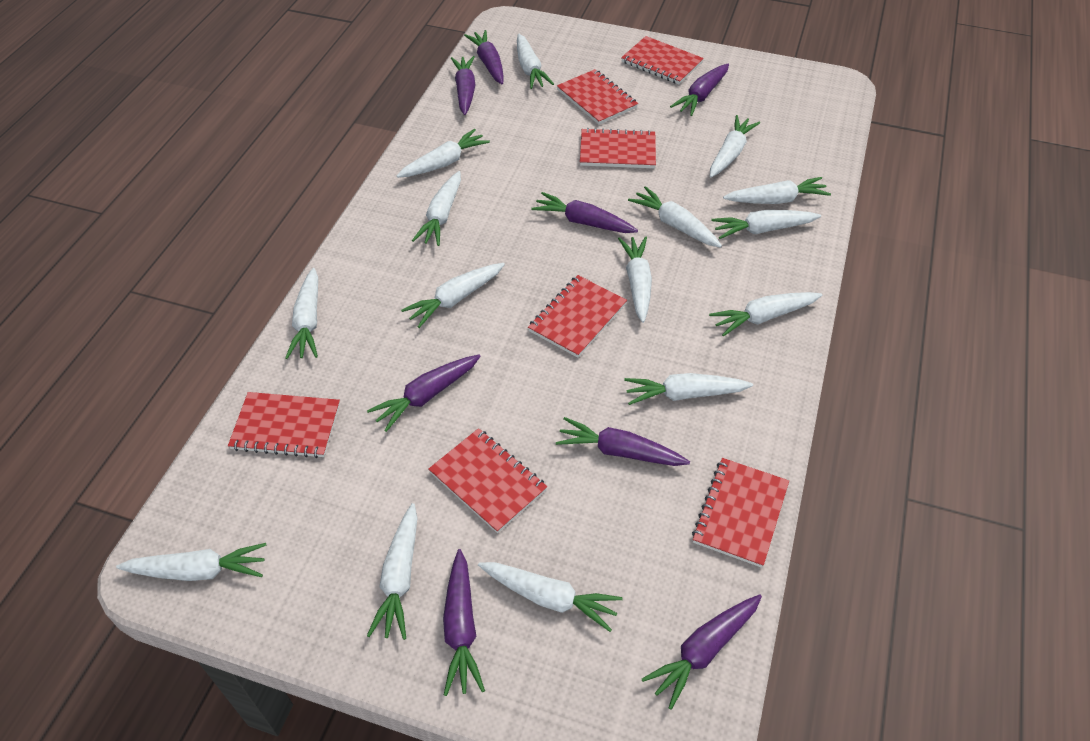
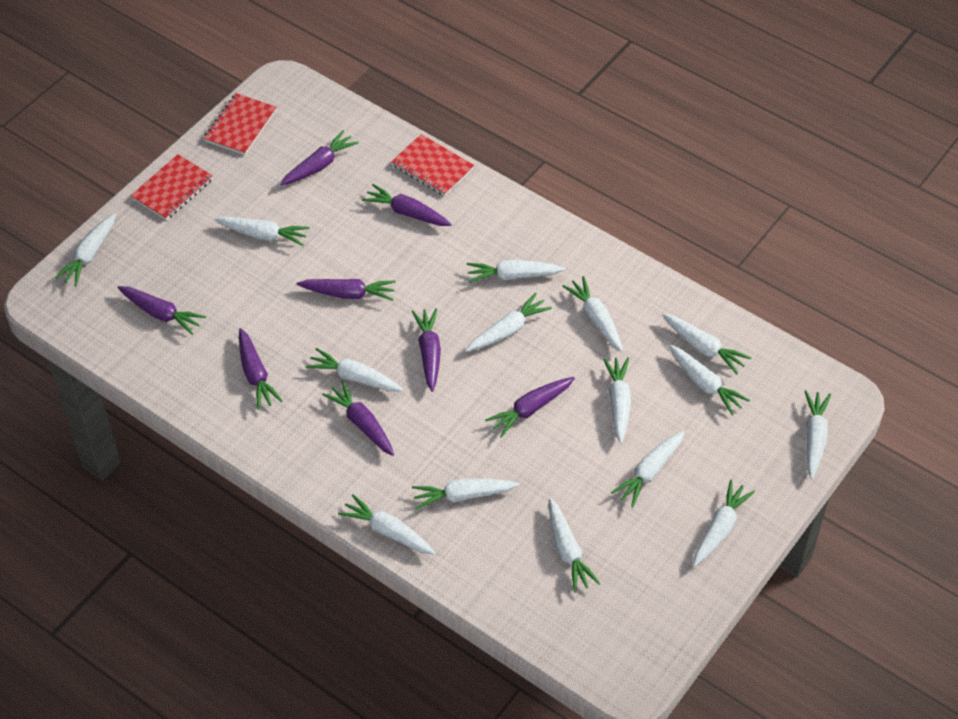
red notebook: 7 -> 3

